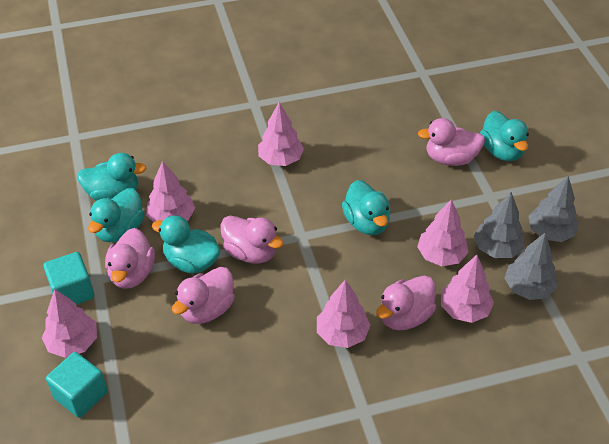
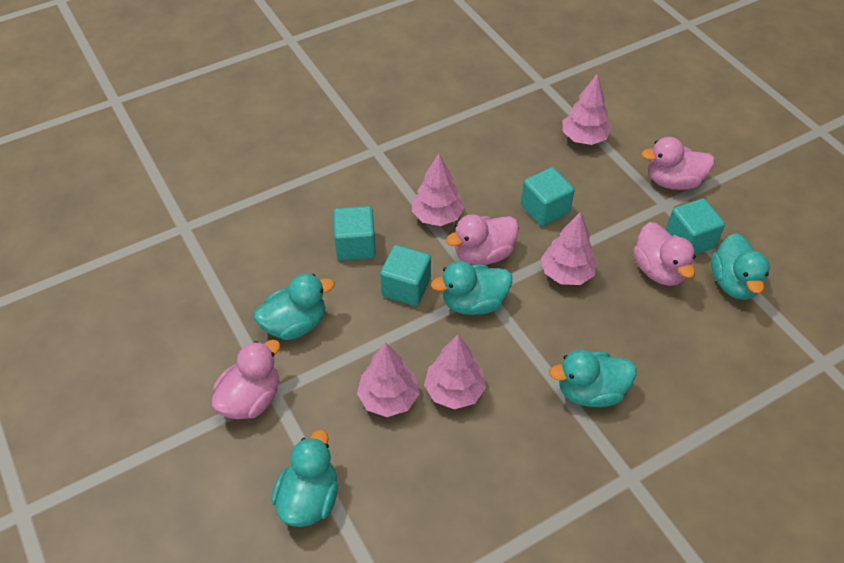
grey tree: 3 -> 0
pink duck: 5 -> 4
pink tree: 6 -> 5
turquoise cube: 2 -> 4

